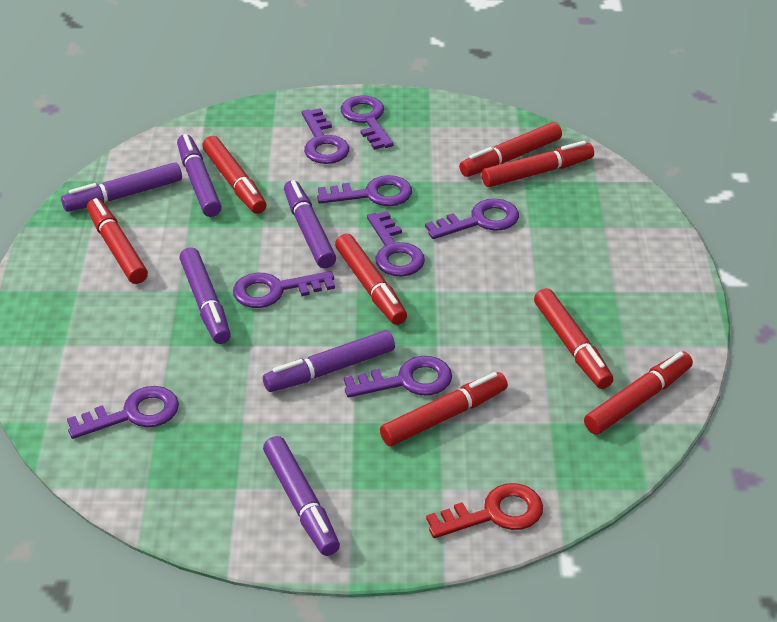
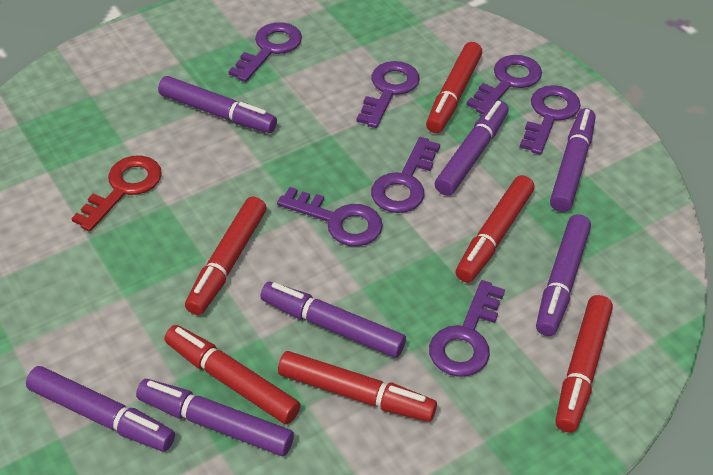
purple key: 8 -> 7
purple marker: 6 -> 7
red marker: 8 -> 6

